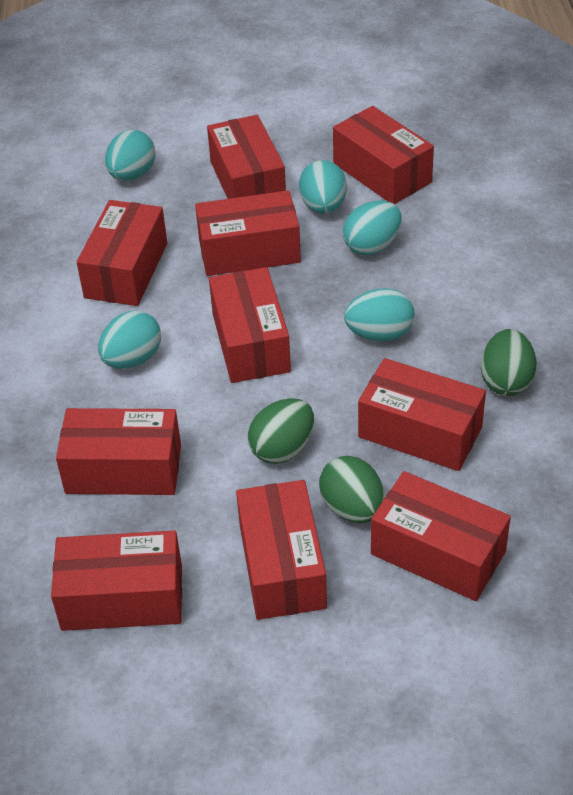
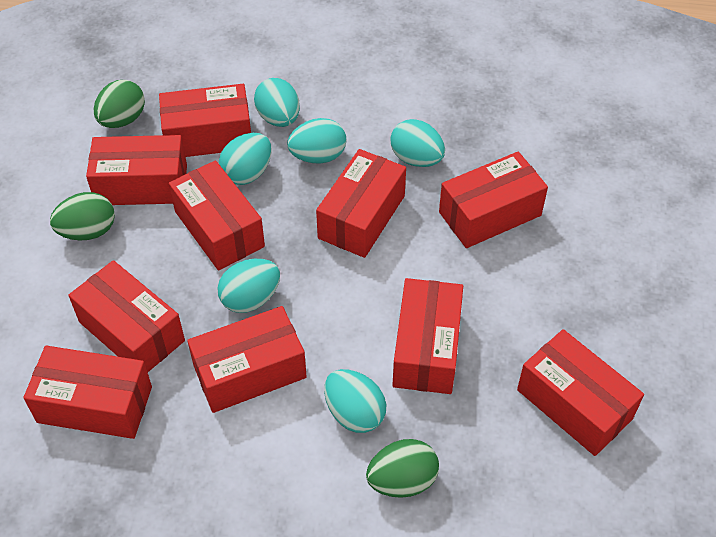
turquoise egg: 5 -> 6

